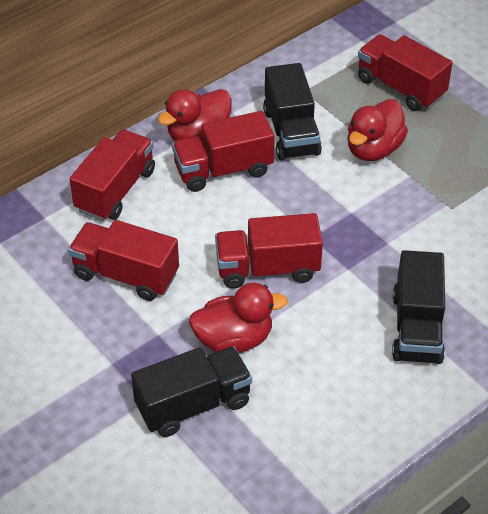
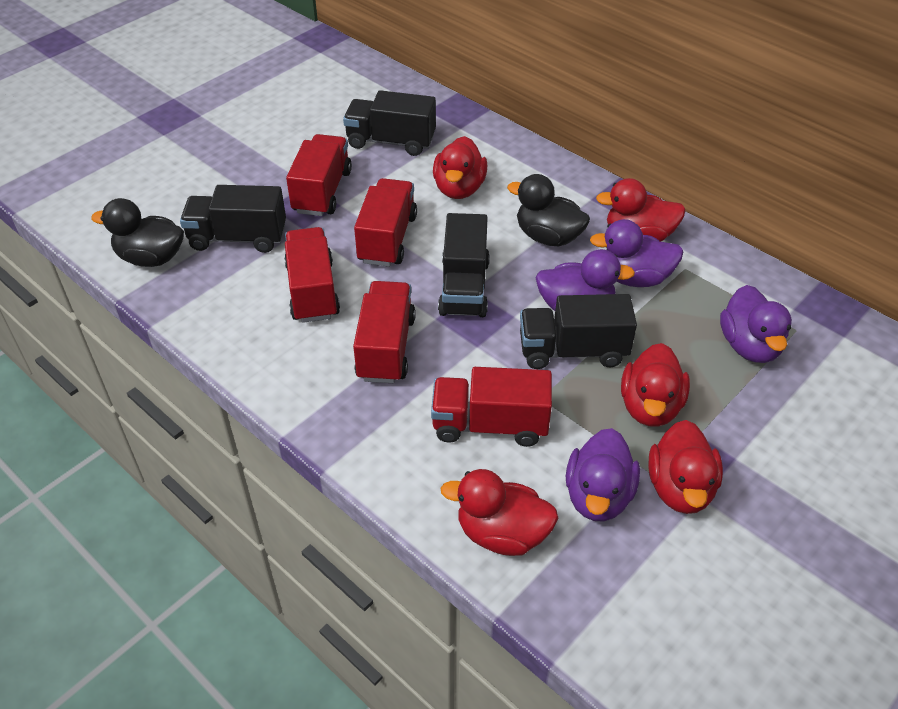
black duck: 0 -> 2
black truck: 3 -> 4
purple duck: 0 -> 4
red duck: 3 -> 5

